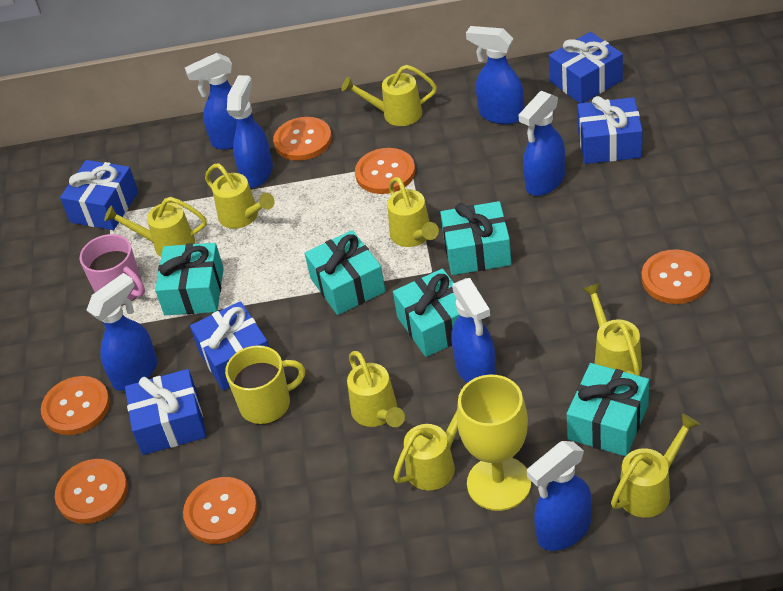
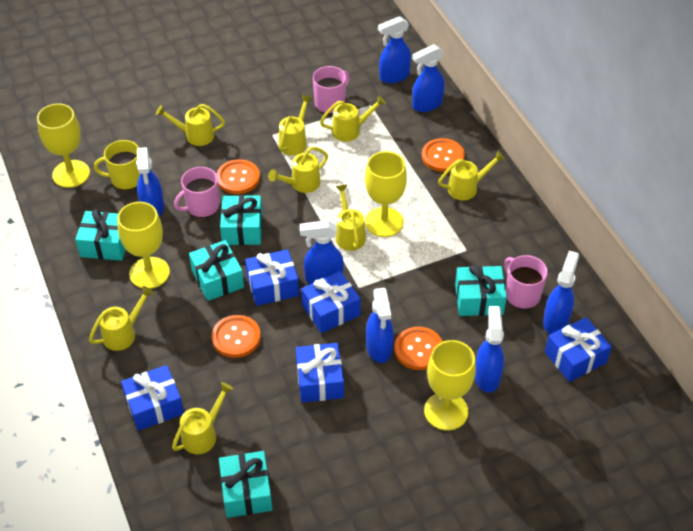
orange button: 6 -> 4
pink mug: 1 -> 3
yellow goblet: 1 -> 4

